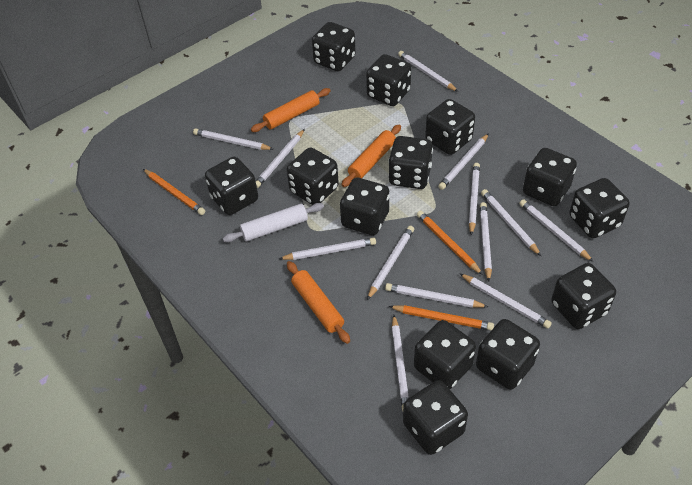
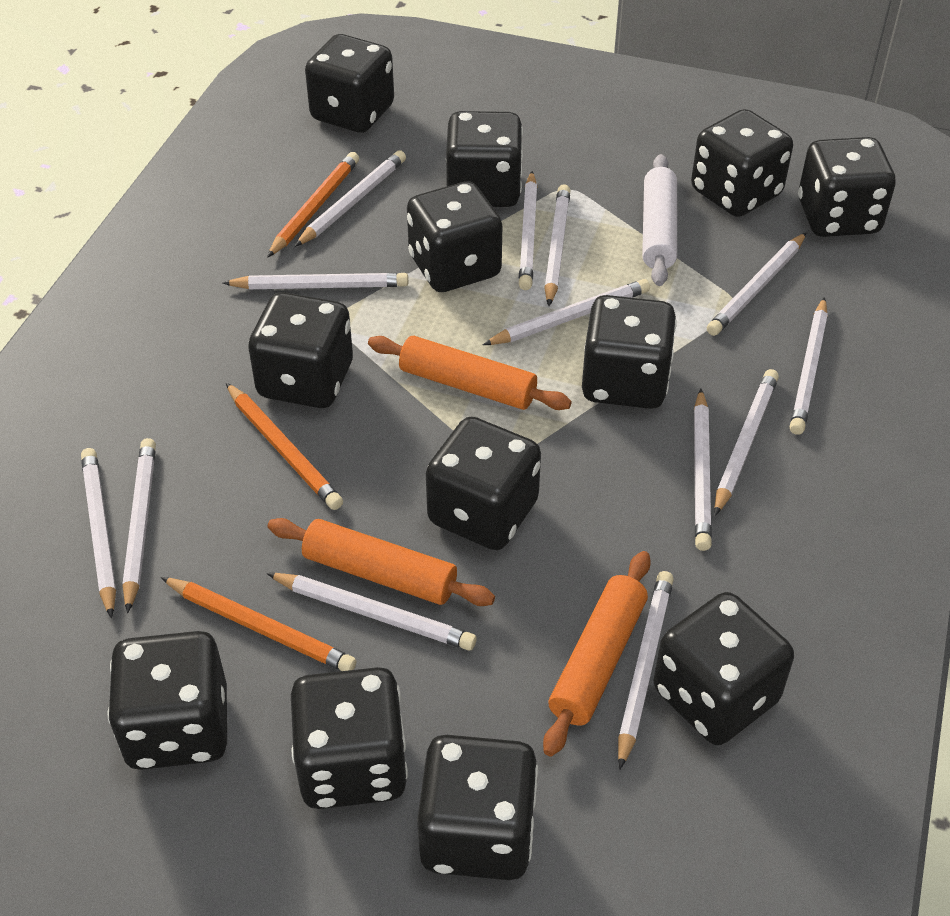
black dice: 13 -> 12

